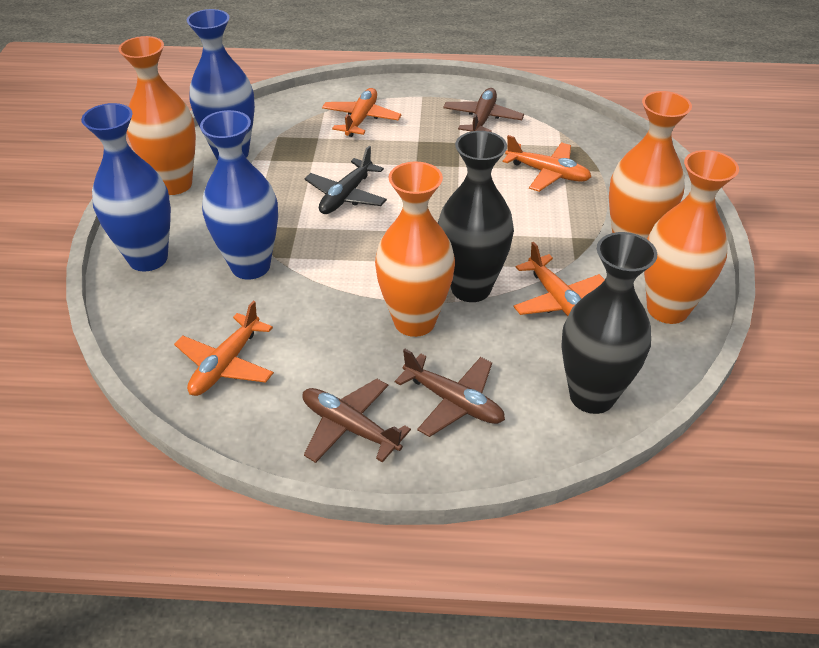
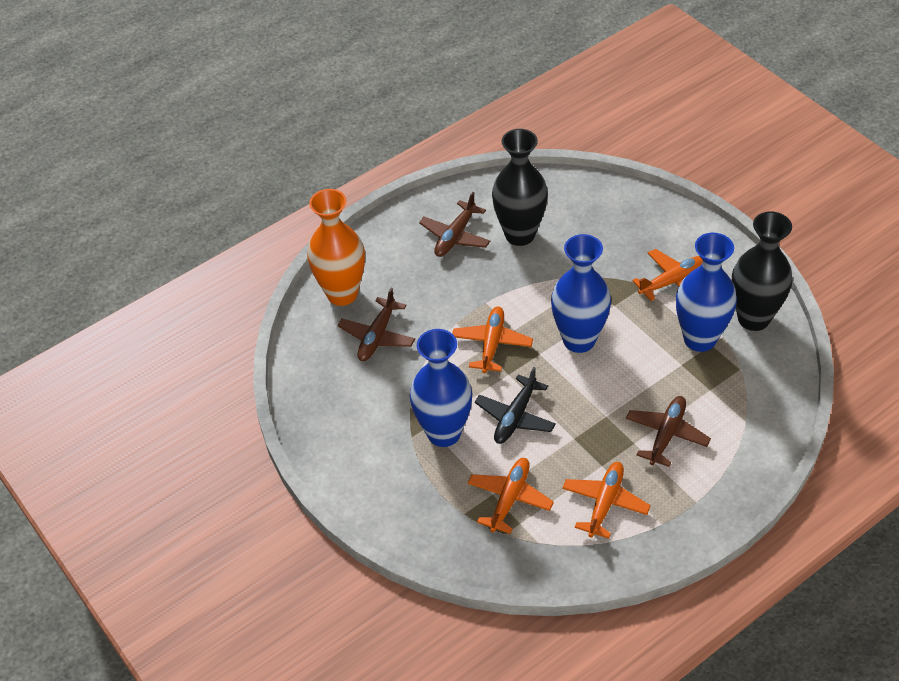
orange vase: 4 -> 1

